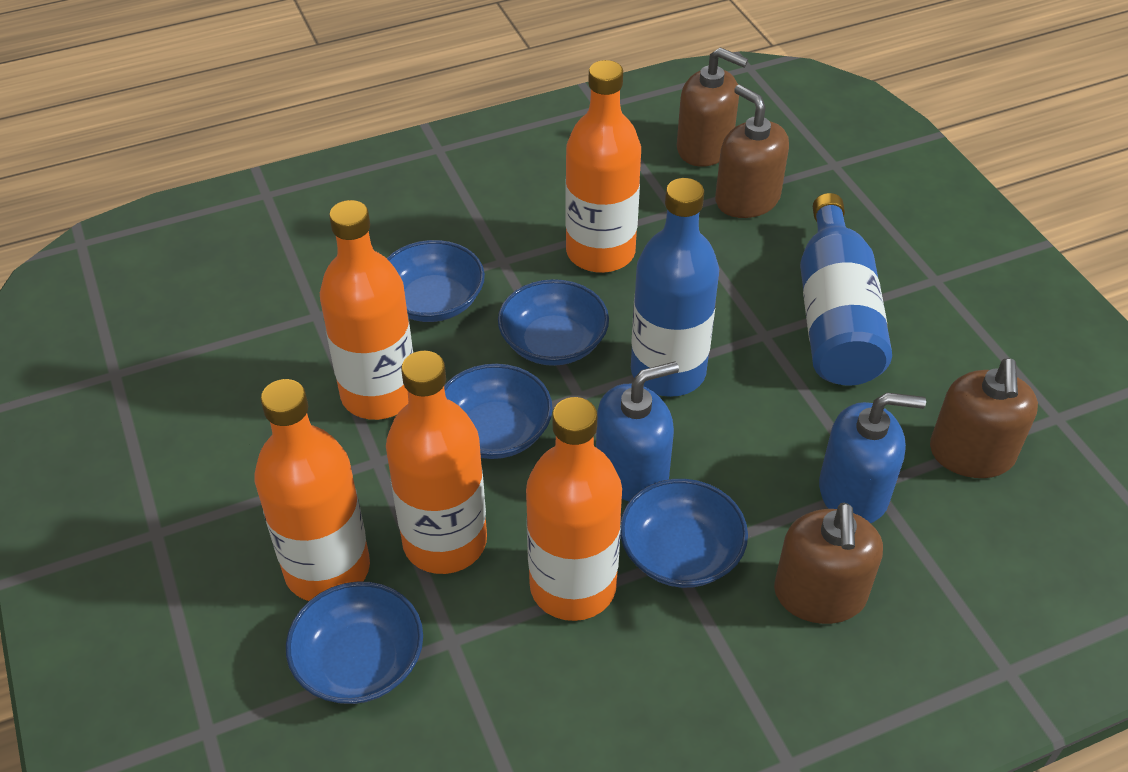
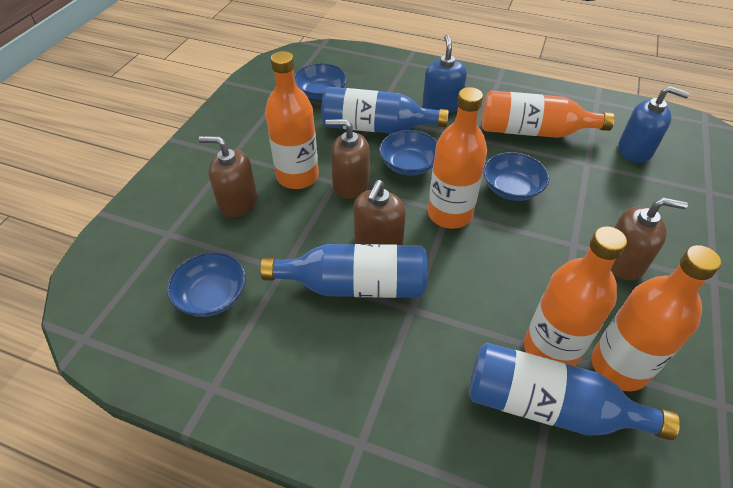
blue bottle: 2 -> 3
blue bowl: 5 -> 4

